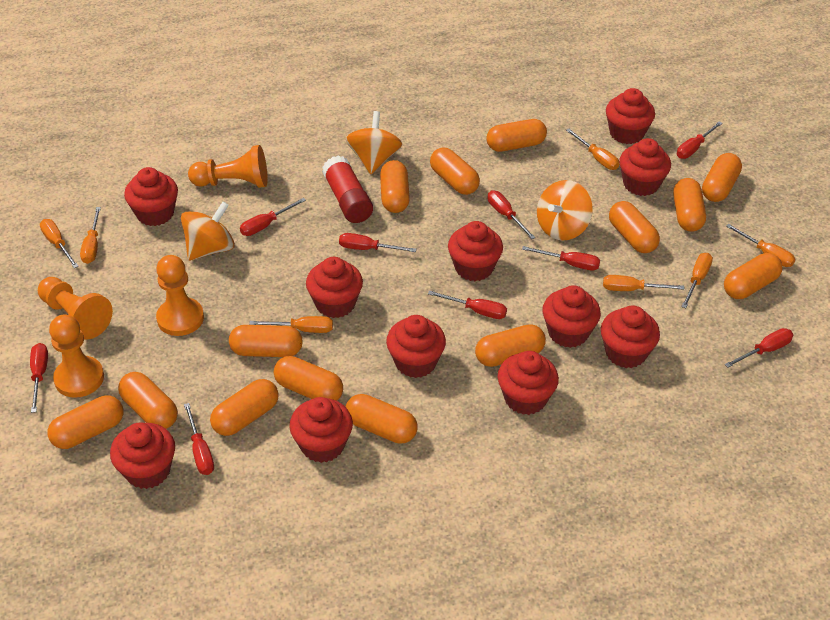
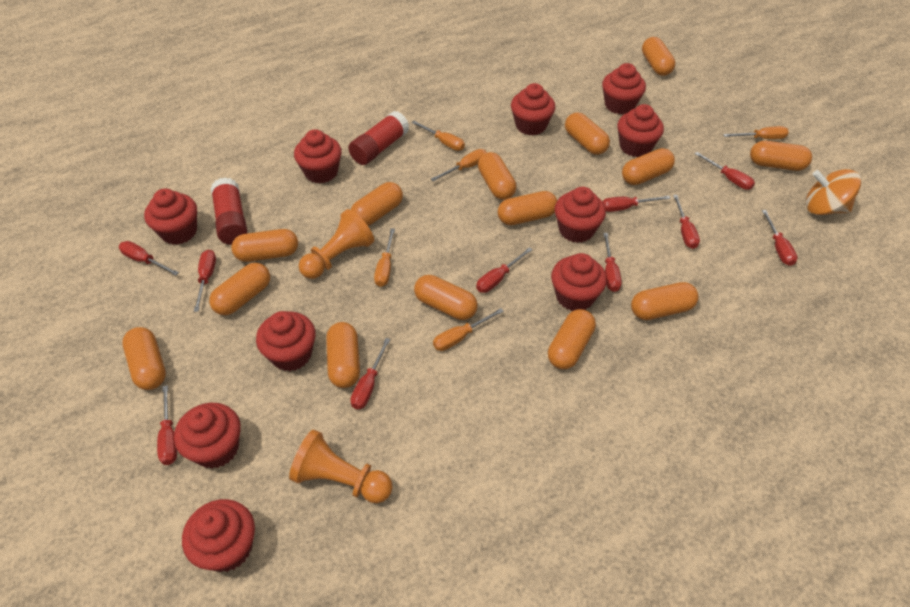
orange pawn: 4 -> 2
orange screwdriver: 7 -> 5
orange spinning top: 3 -> 1
red cupcake: 11 -> 10
red glue stick: 1 -> 2
red screwdriver: 9 -> 10

